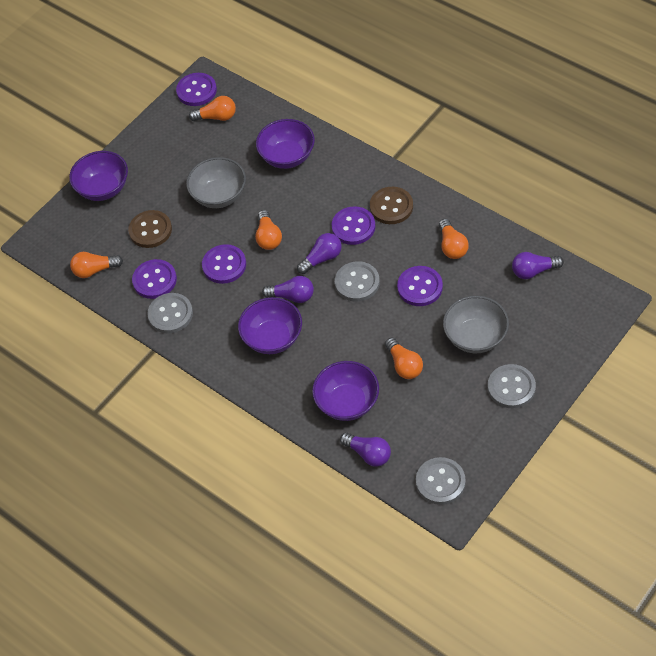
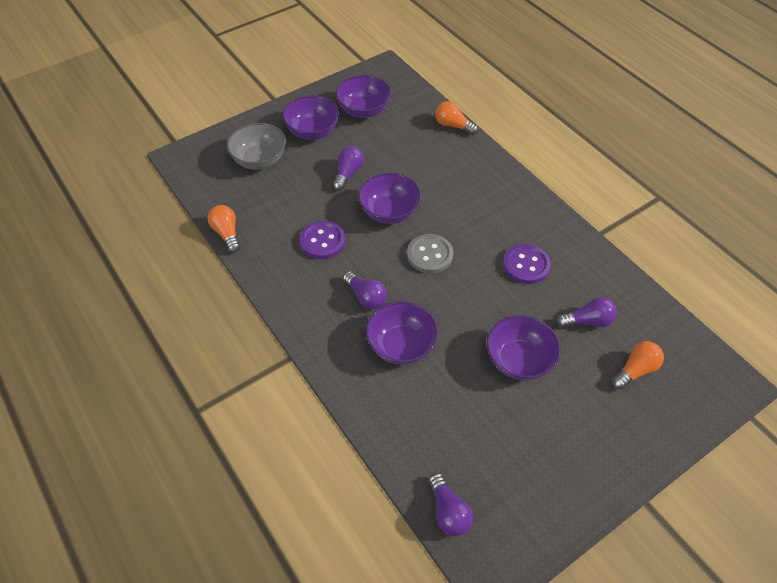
brown button: 2 -> 0
grey bowl: 2 -> 1
grey button: 4 -> 1
orange light bulb: 5 -> 3
purple bowl: 4 -> 5
purple button: 5 -> 2

